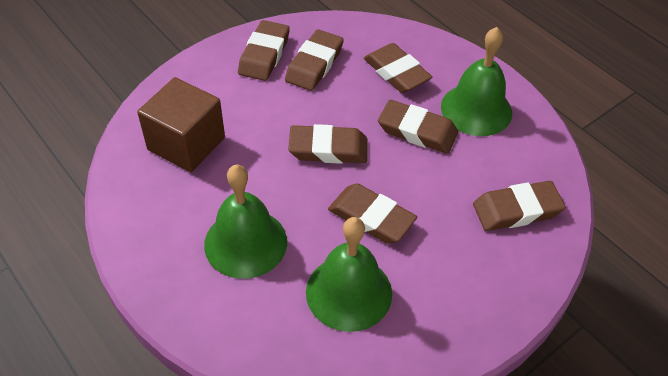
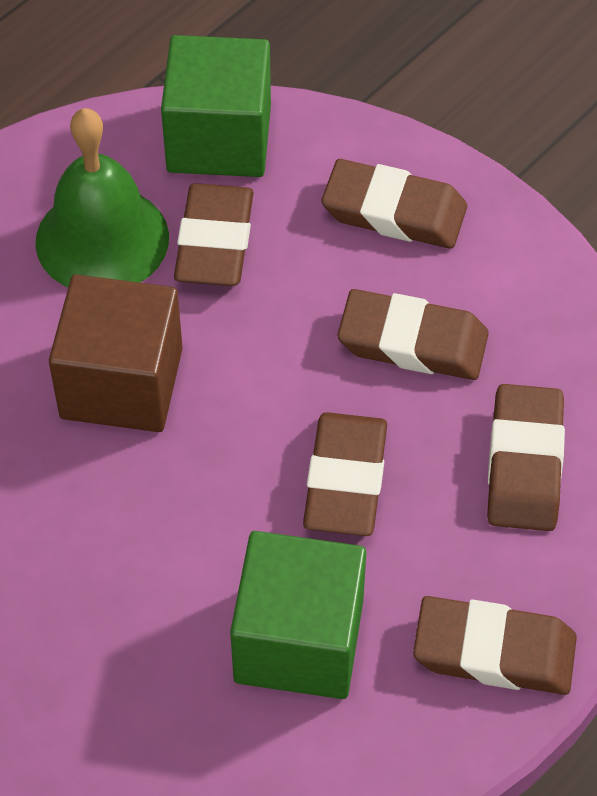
brown eraser: 7 -> 6
green bell: 3 -> 1
green cube: 0 -> 2

